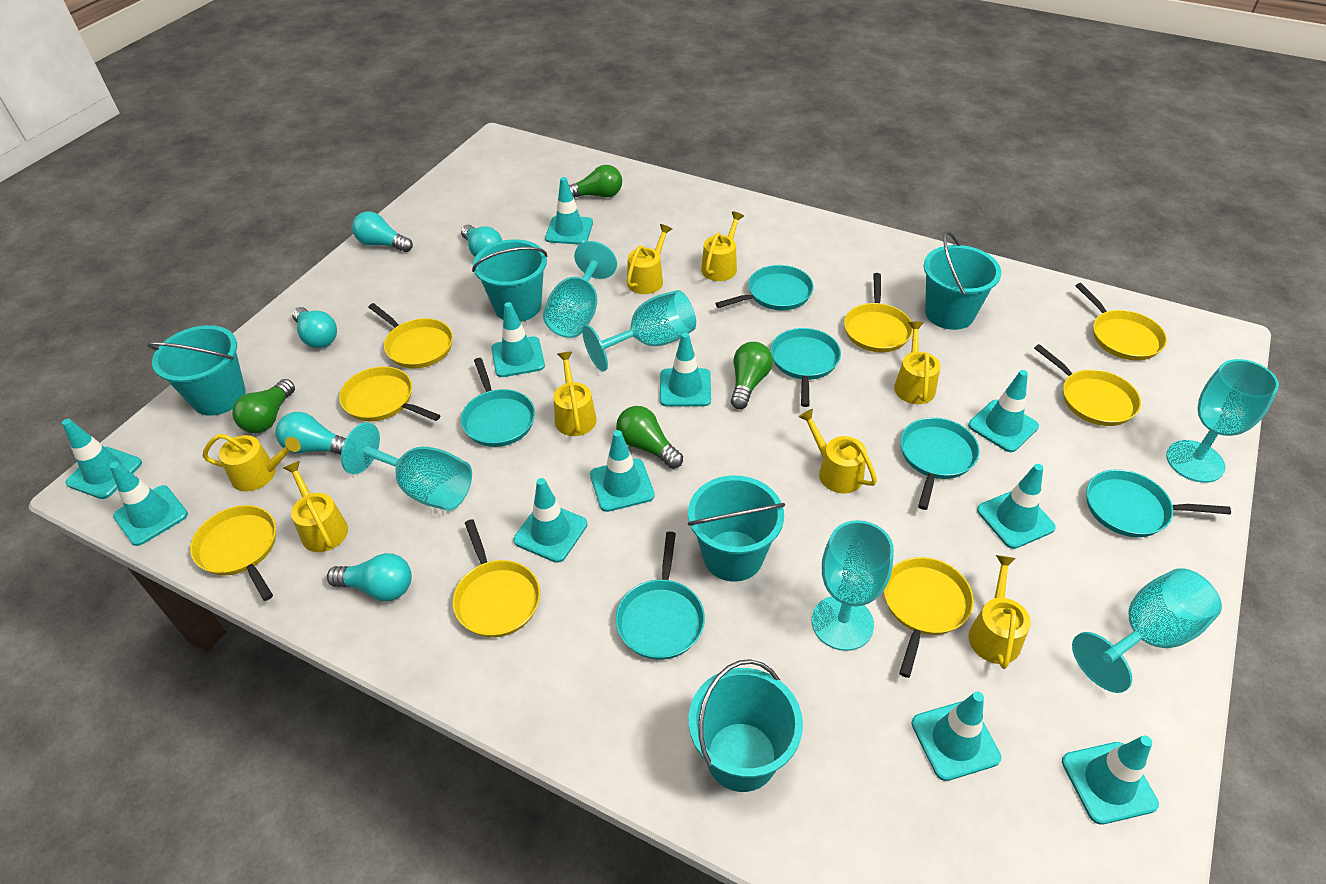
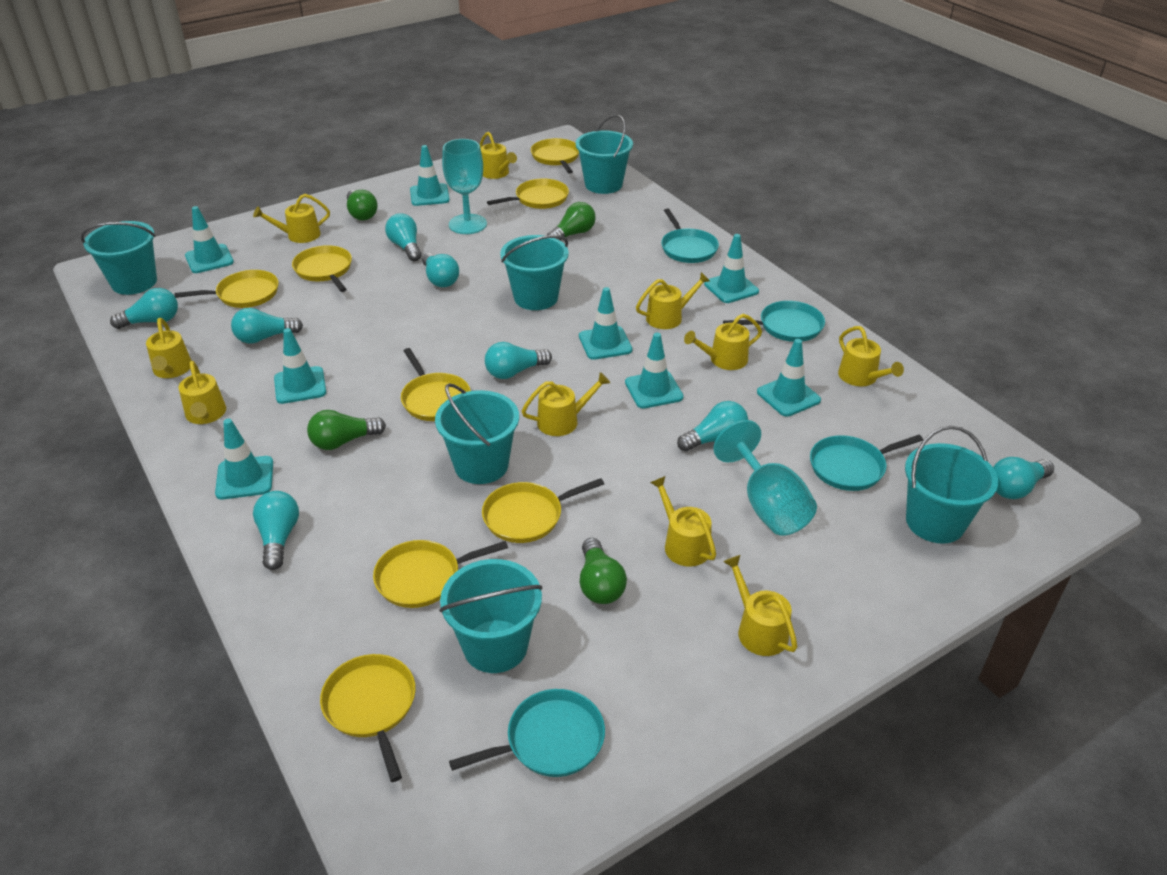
turquoise bucket: 5 -> 6
turquoise goblet: 6 -> 2
turquoise light bulb: 5 -> 8
turquoise pan: 6 -> 4
turquoise traffic cone: 11 -> 8
yellow watering can: 8 -> 10

